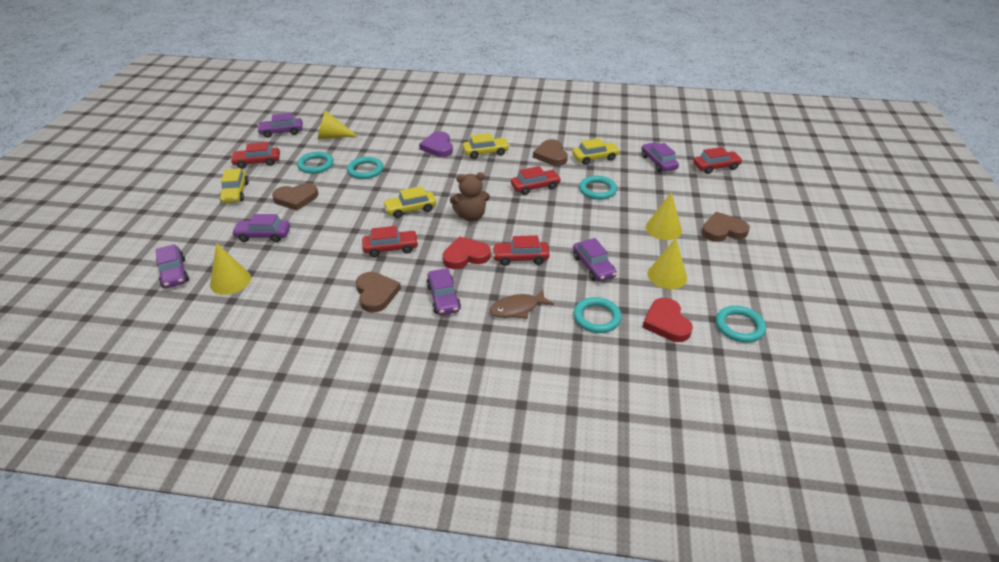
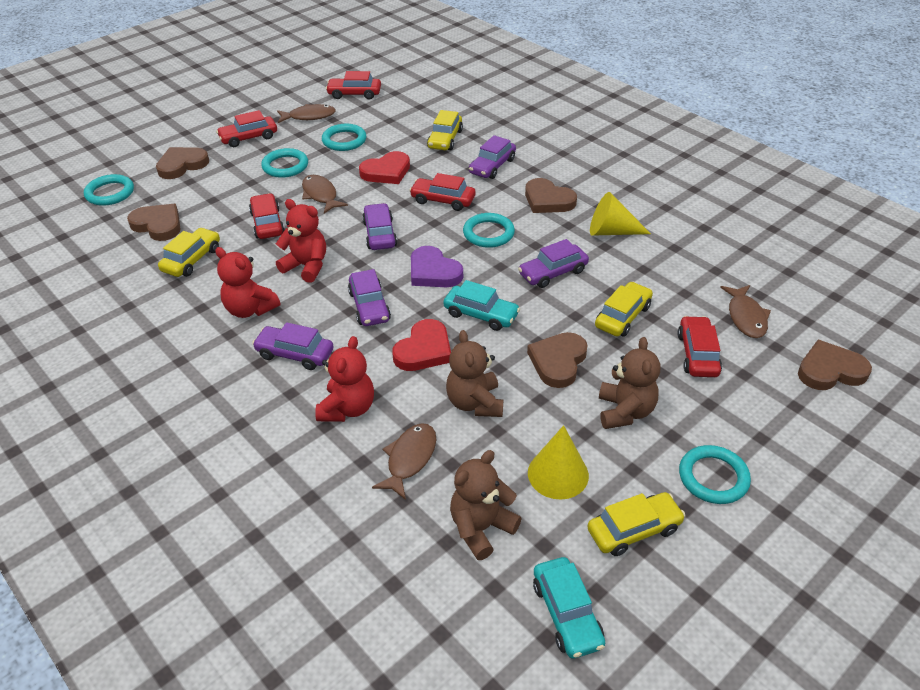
brown fish: 1 -> 4
brown heart: 4 -> 5
brown teddy bear: 1 -> 3
purple car: 6 -> 5
red teddy bear: 0 -> 3
turquoise car: 0 -> 2
yellow cone: 4 -> 2

